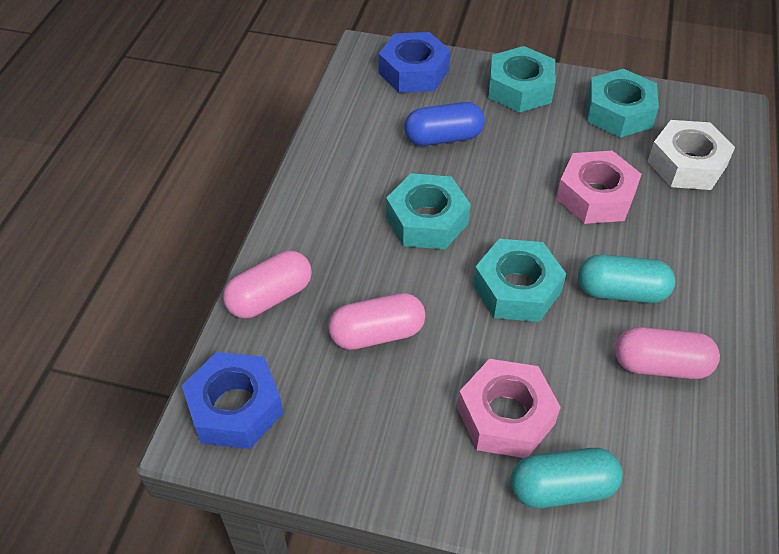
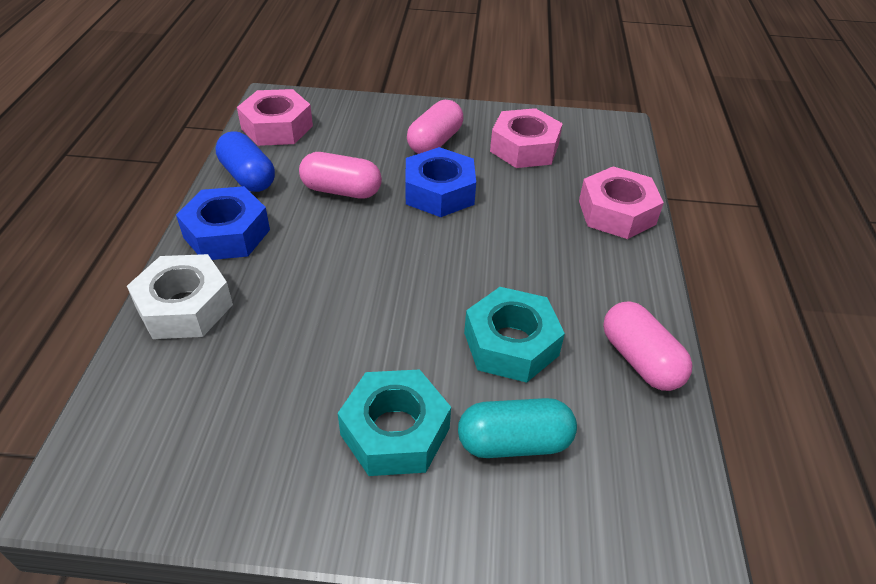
pink nut: 2 -> 3
turquoise capsule: 2 -> 1
turquoise nut: 4 -> 2

